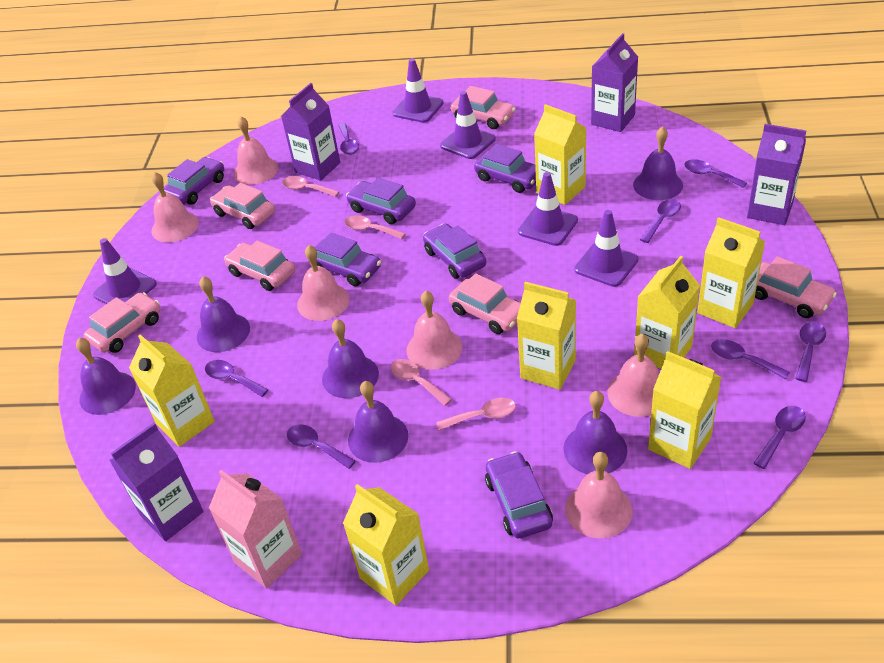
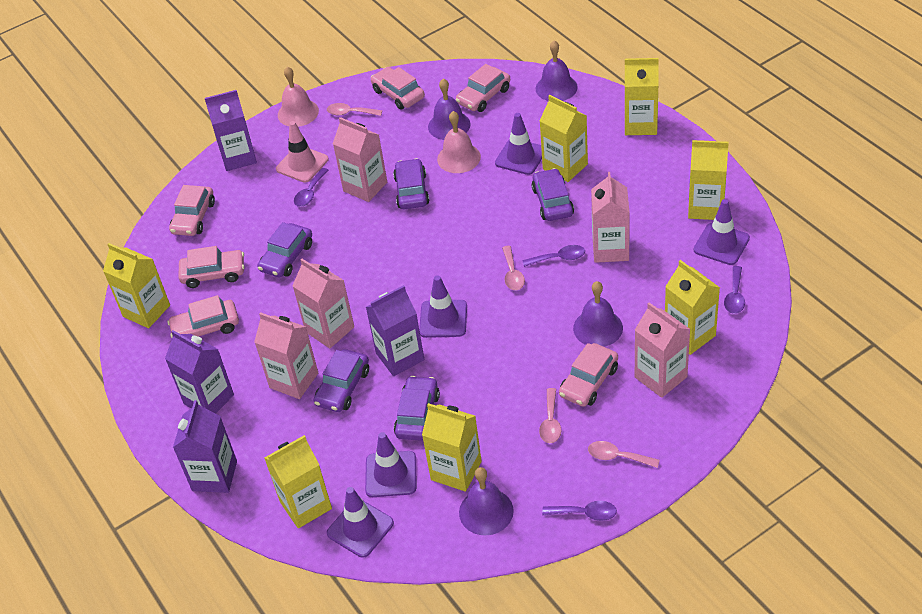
pink bell: 6 -> 2
pink carton: 1 -> 5
pink traffic cone: 0 -> 1
purple bell: 6 -> 4
purple car: 6 -> 5
purple spoon: 8 -> 4

